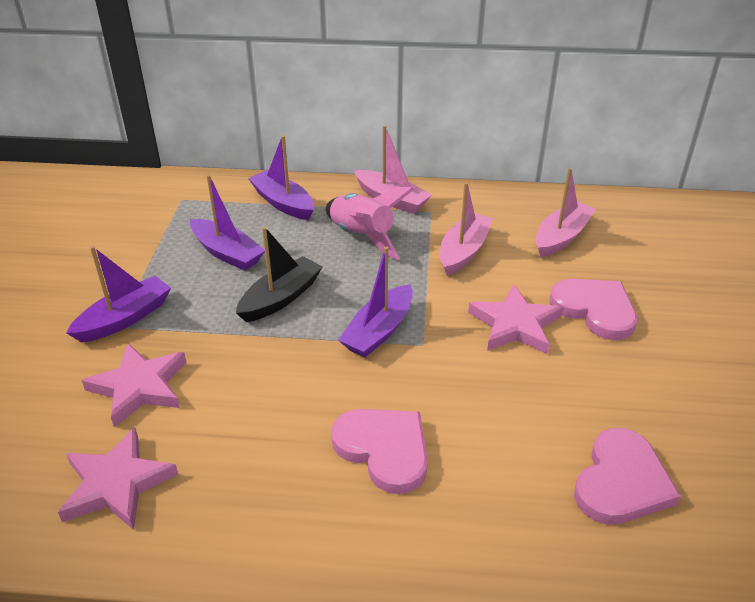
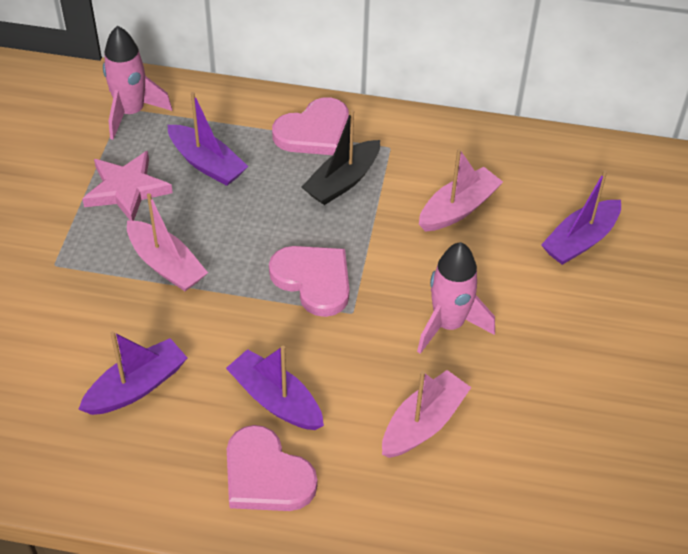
pink rocket: 1 -> 2
pink star: 3 -> 1

